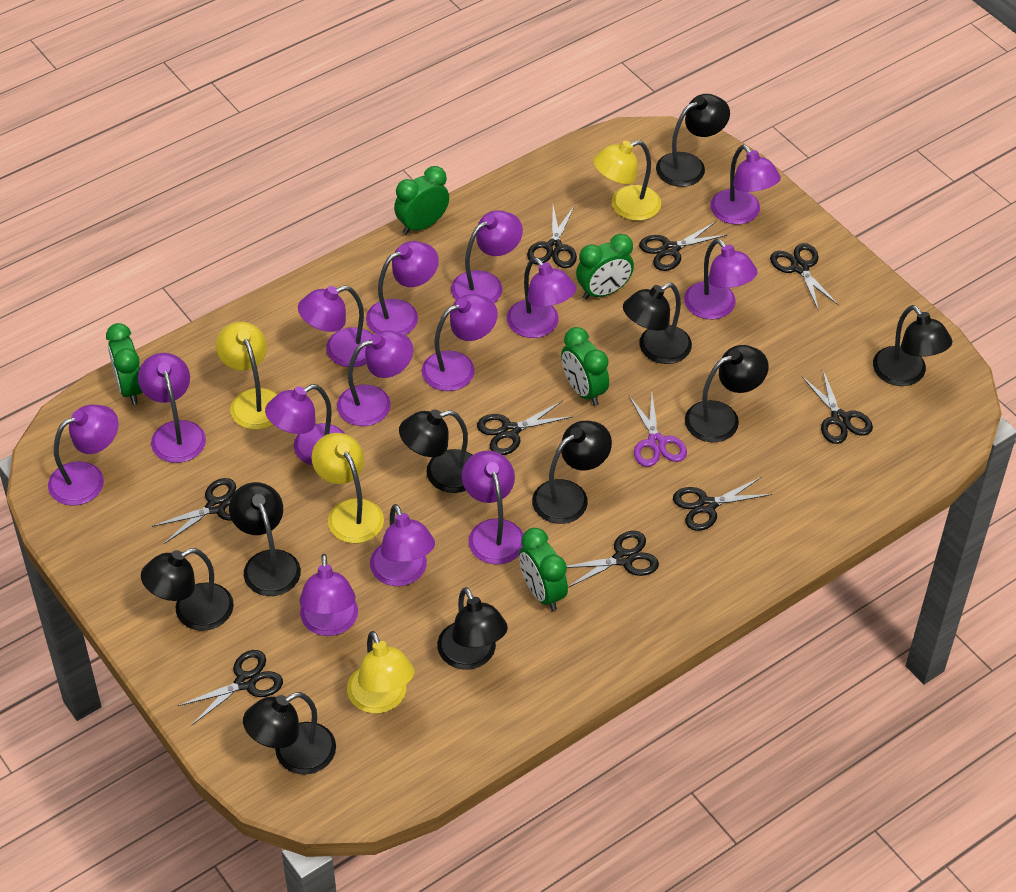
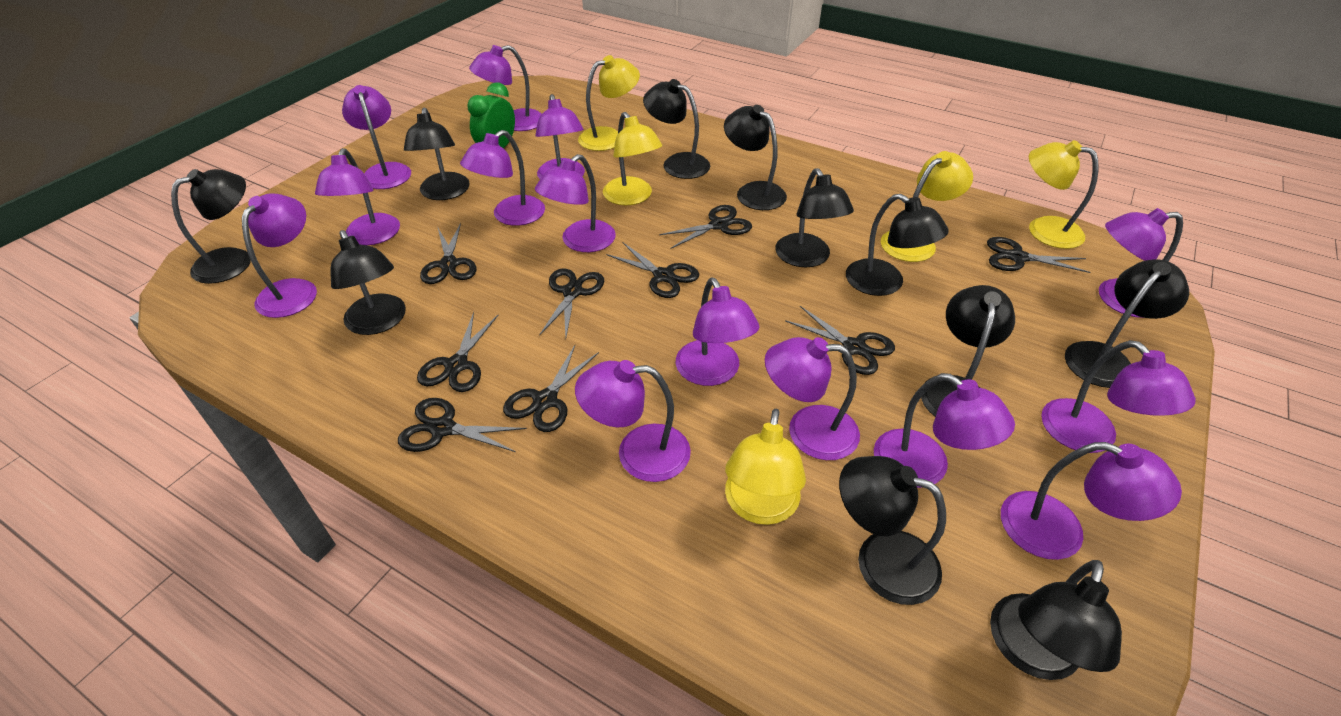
black lamp: 10 -> 11
green clock: 5 -> 1
purple scissors: 1 -> 0
yellow lamp: 4 -> 5

